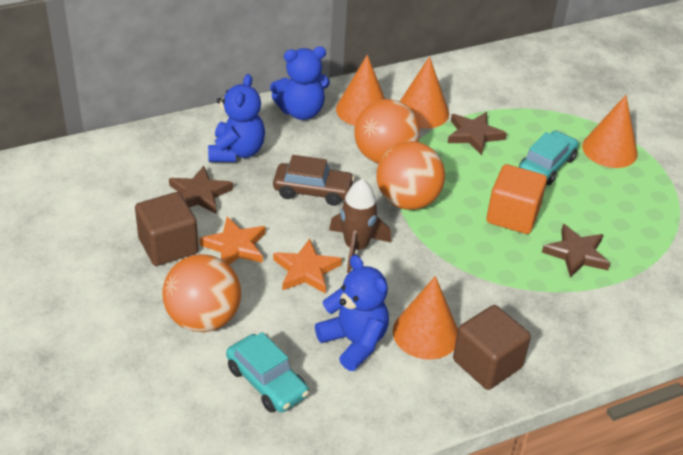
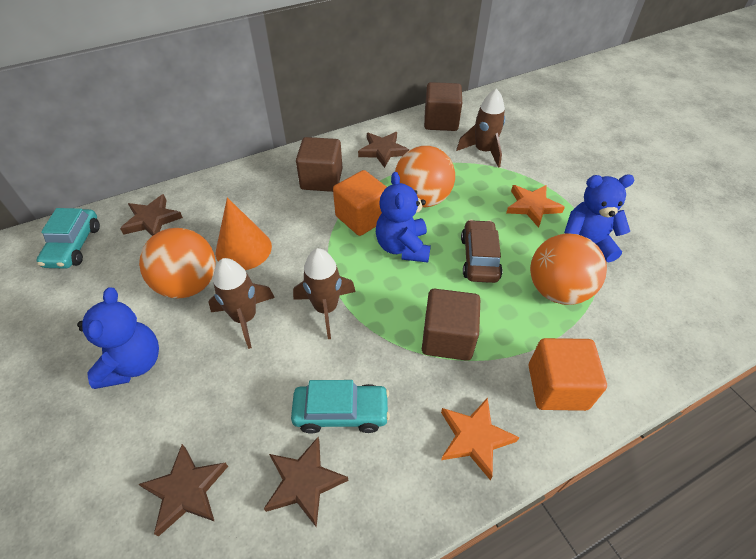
brown cube: 2 -> 3
brown rocket: 1 -> 3
brown star: 3 -> 4
orange cone: 4 -> 1
orange cube: 1 -> 2

